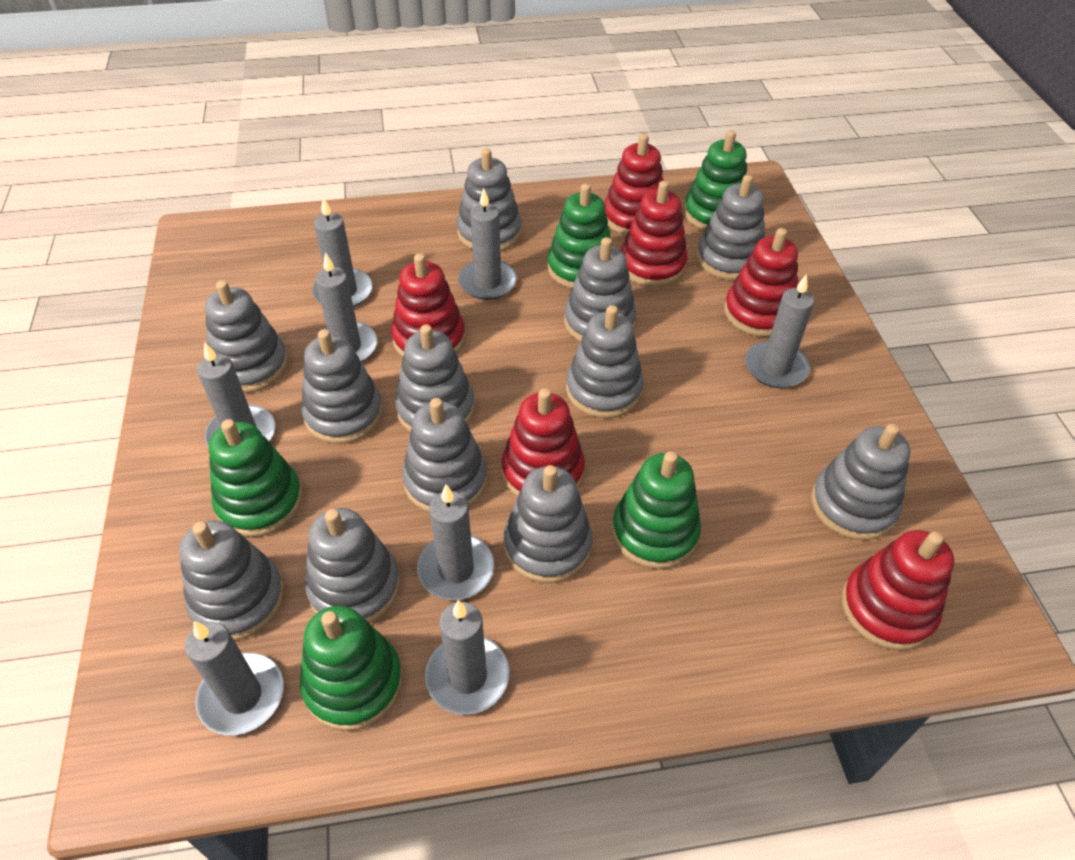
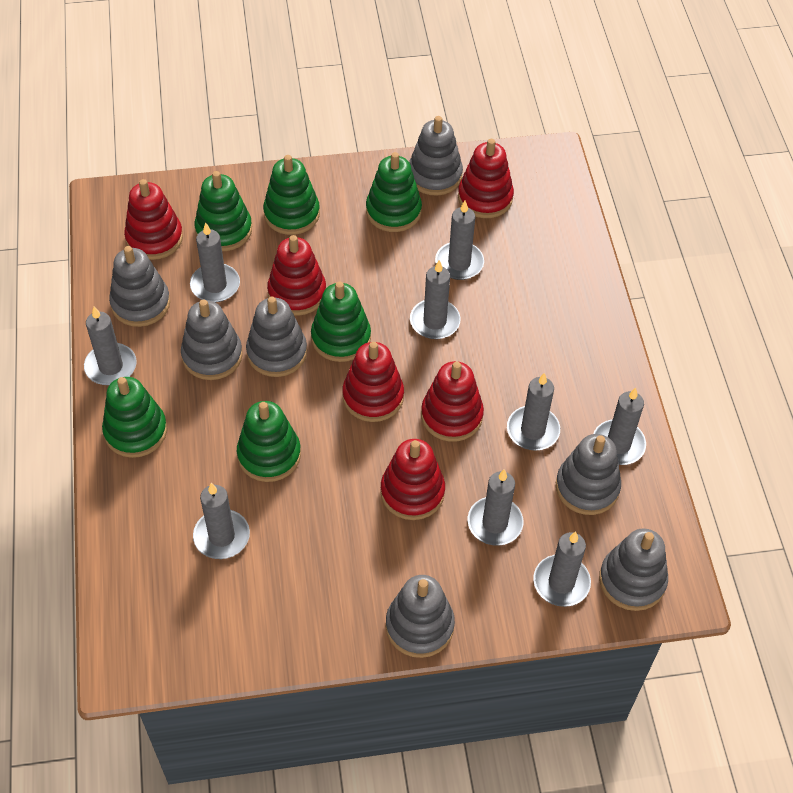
green stacking toy: 5 -> 6
grey candle: 8 -> 9
grey stacking toy: 12 -> 7

